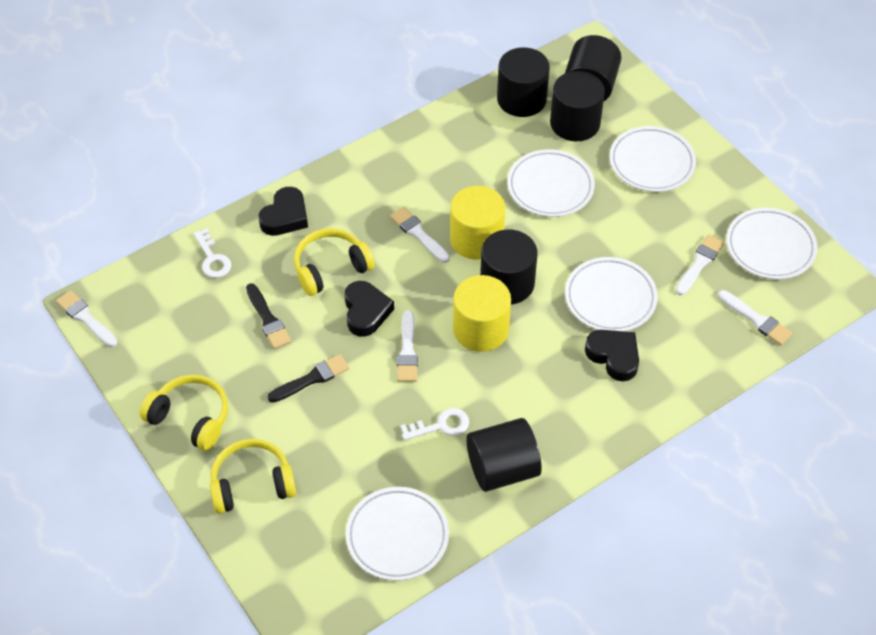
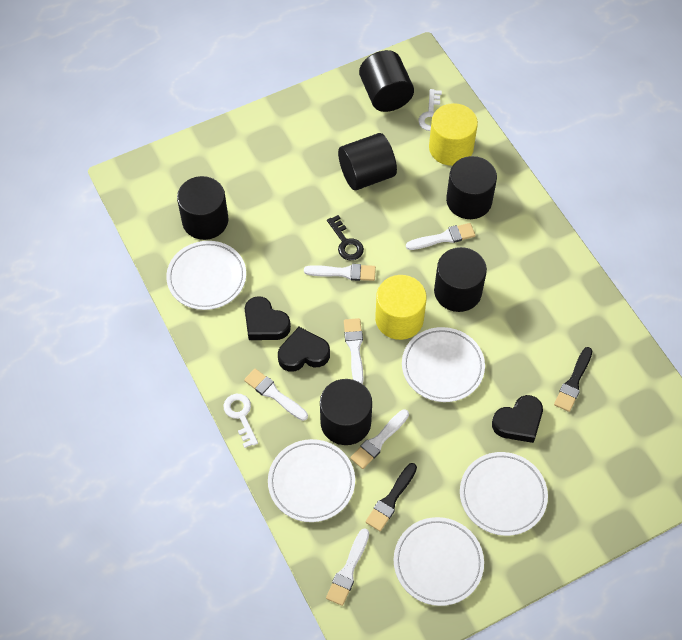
black cylinder: 5 -> 6
black key: 0 -> 1
white brush: 5 -> 6
yellow headphones: 3 -> 0

